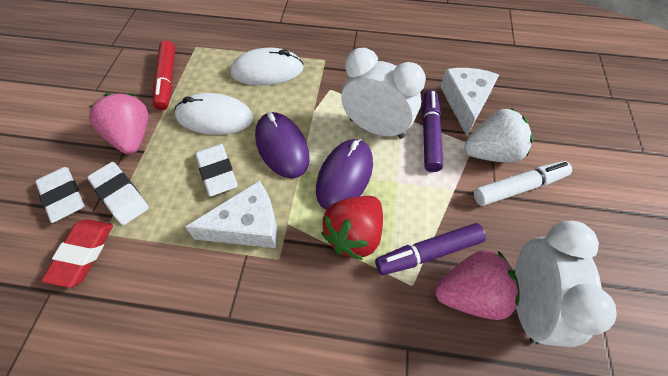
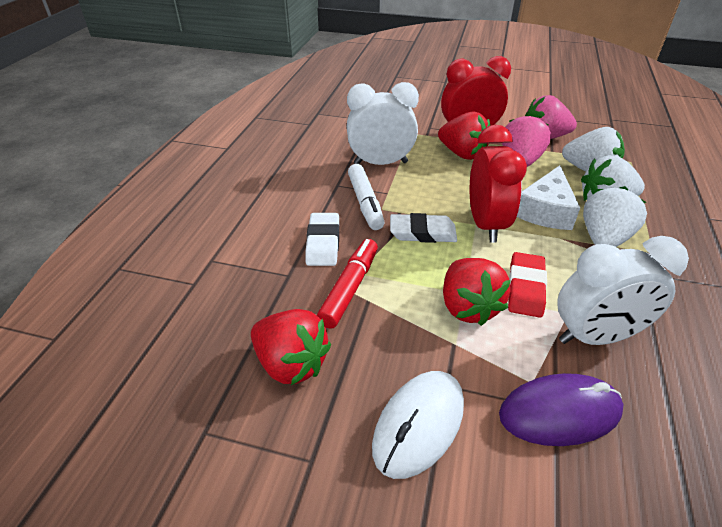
purple marker: 2 -> 0
purple mouse: 2 -> 1
red clock: 0 -> 2
red strawberry: 1 -> 3
white cheese: 2 -> 1
white eraser: 3 -> 2
white mouse: 2 -> 1
white strawberry: 1 -> 3

